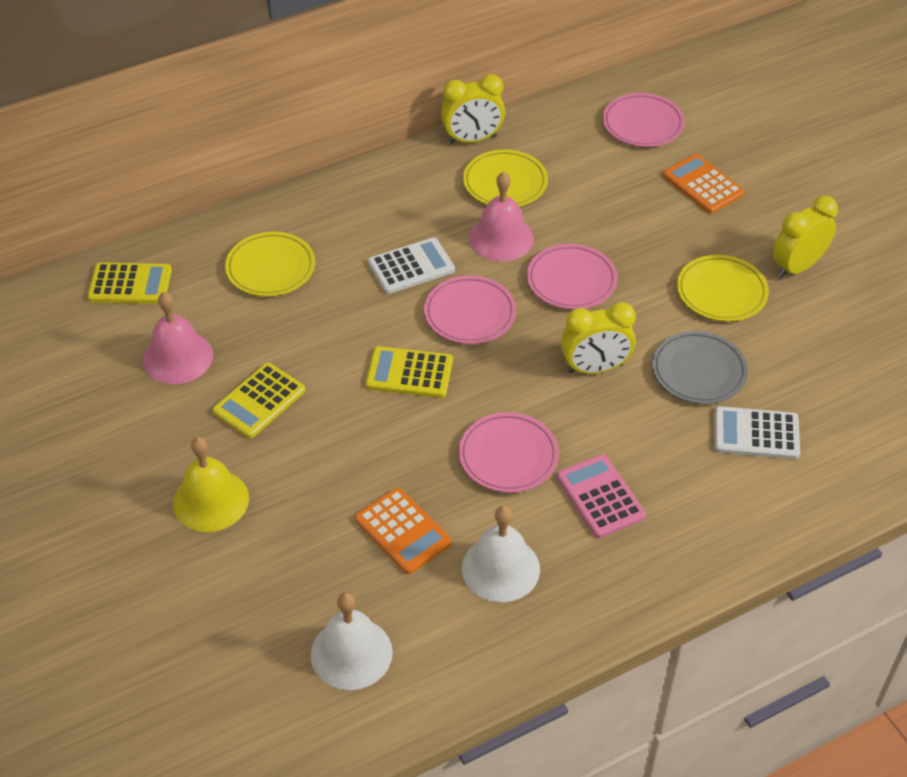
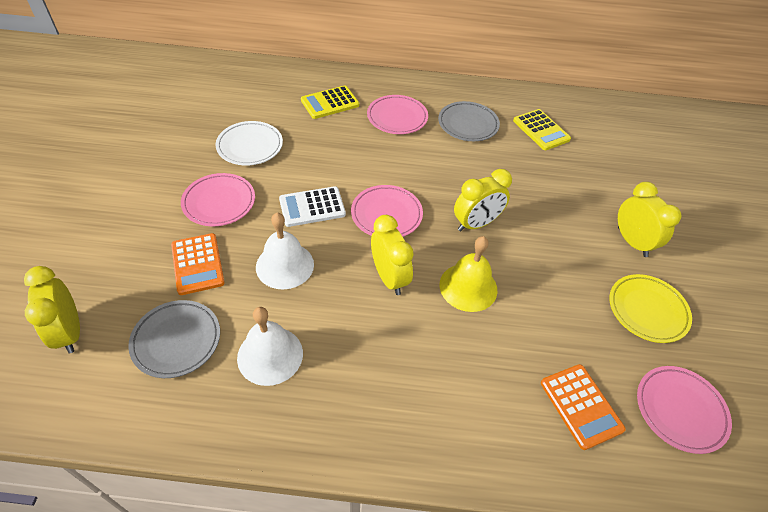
grey plate: 1 -> 2
pink bell: 2 -> 0
pink calculator: 1 -> 0
white calculator: 2 -> 1
white plate: 0 -> 1
yellow calculator: 3 -> 2
yellow clock: 3 -> 4
yellow plate: 3 -> 1

